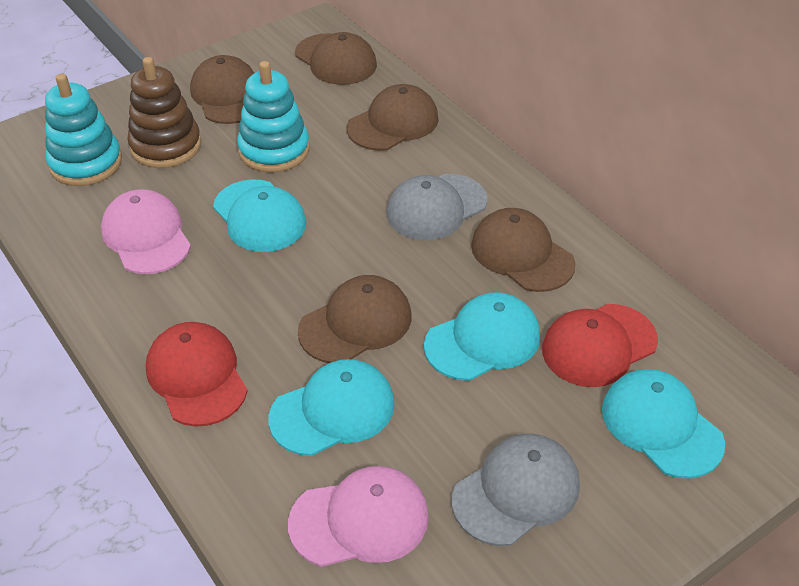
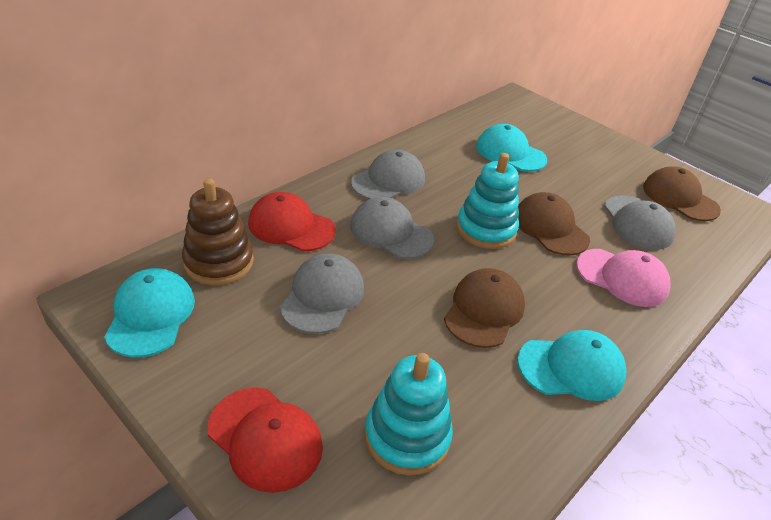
brown cap: 5 -> 3
grey cap: 2 -> 4
pink cap: 2 -> 1
turquoise cap: 4 -> 3

